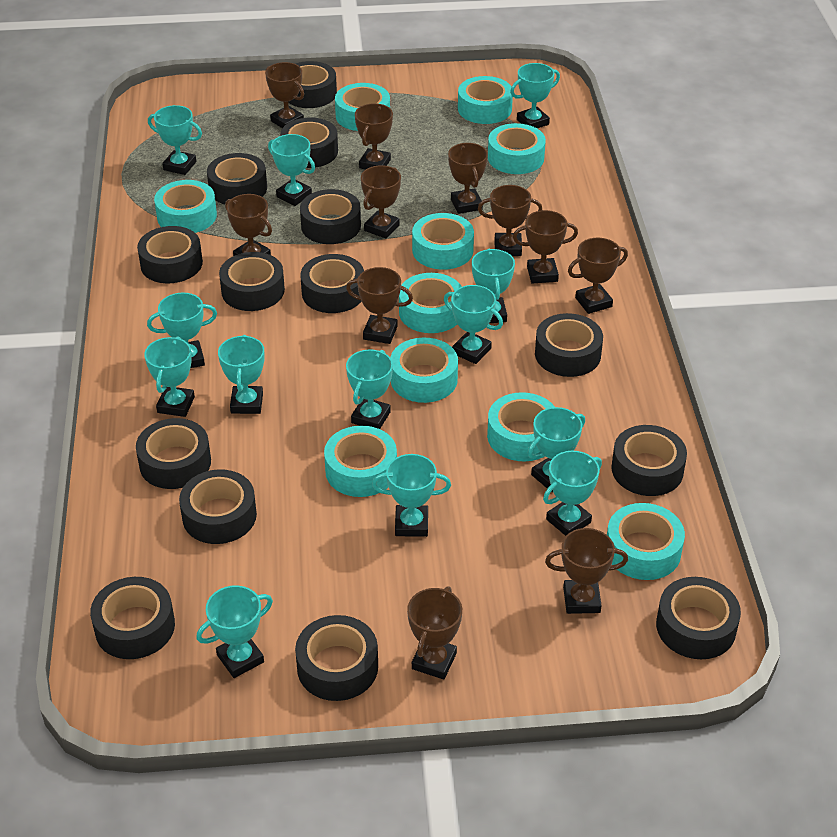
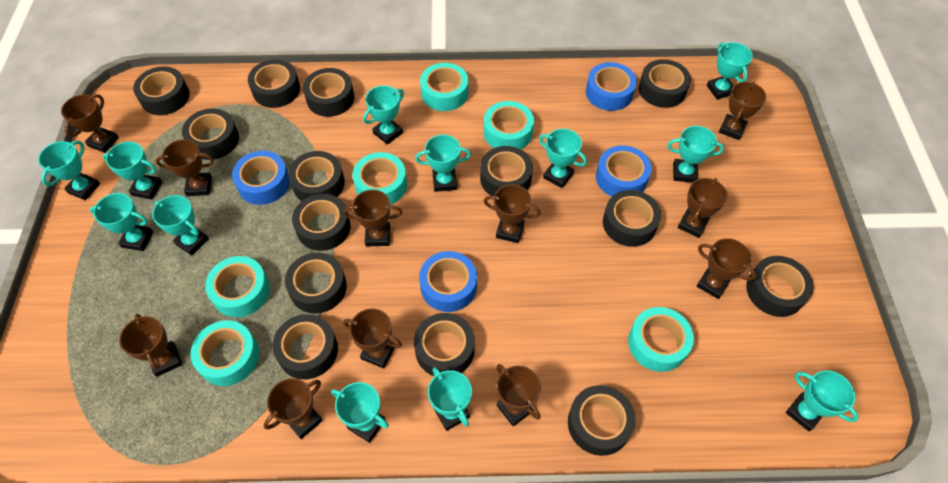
blue tape: 0 -> 4
turquoise tape: 10 -> 6
turquoise trophy: 13 -> 12

